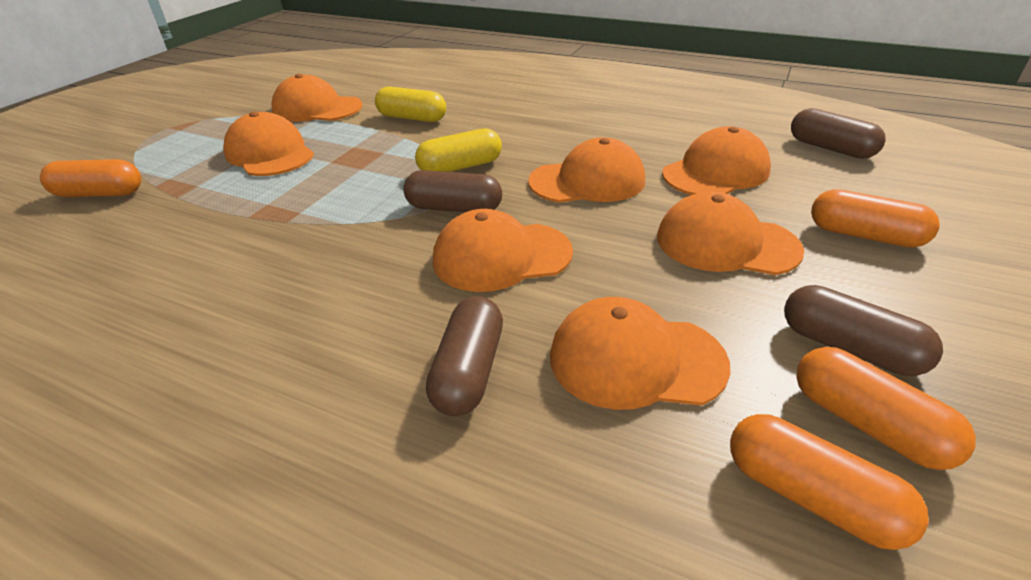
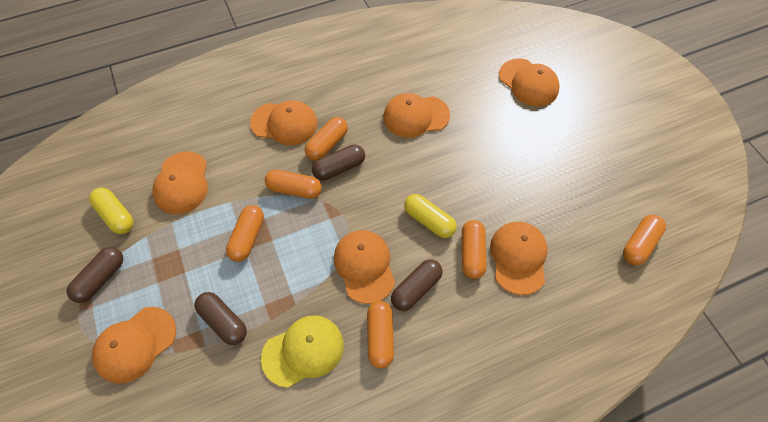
orange capsule: 4 -> 6
yellow cap: 0 -> 1

